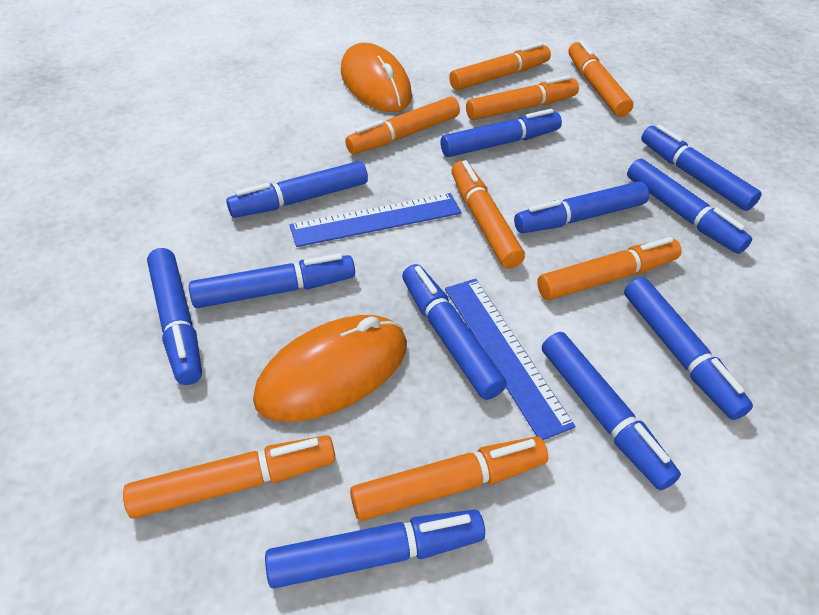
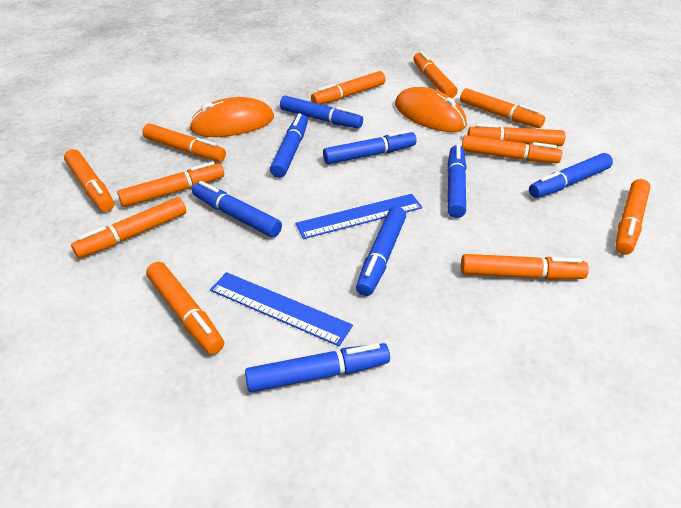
blue marker: 11 -> 8
orange marker: 8 -> 12

